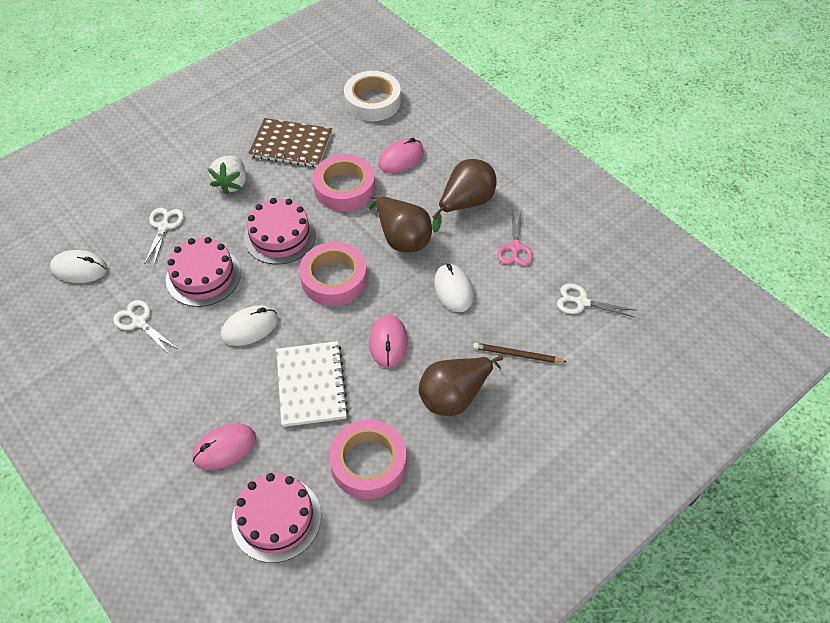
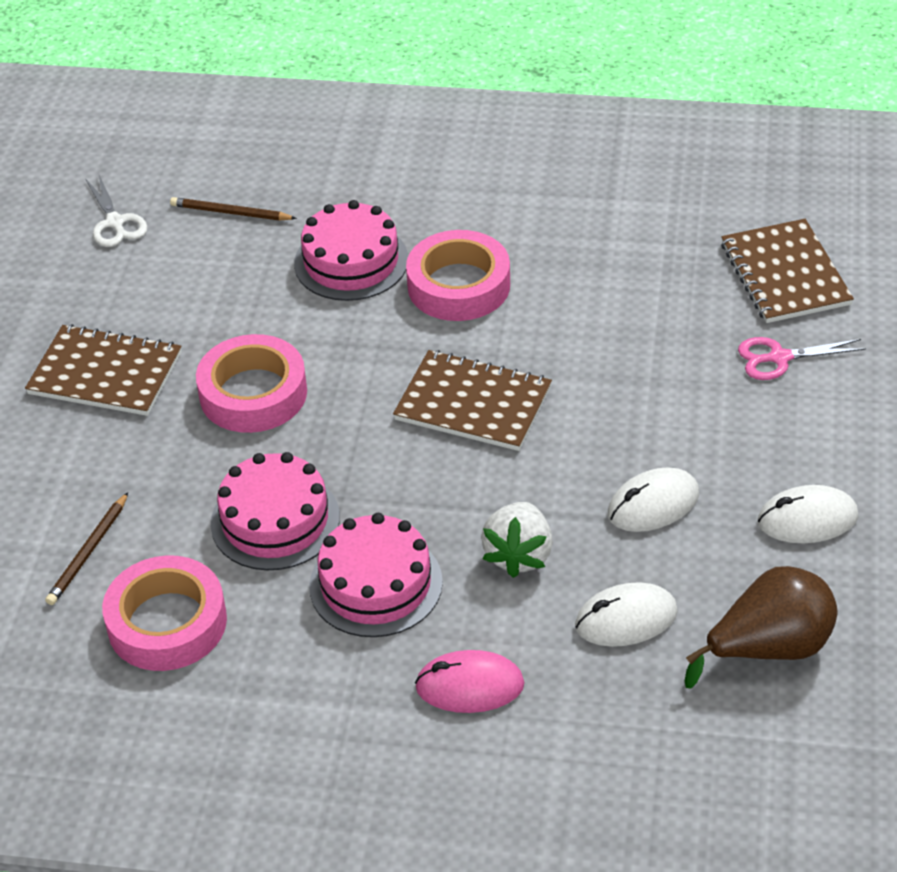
brown notebook: 1 -> 3
brown pear: 3 -> 1
brown pencil: 1 -> 2
pink mouse: 3 -> 1
white notebook: 1 -> 0
white scissors: 3 -> 1
white tape: 1 -> 0

